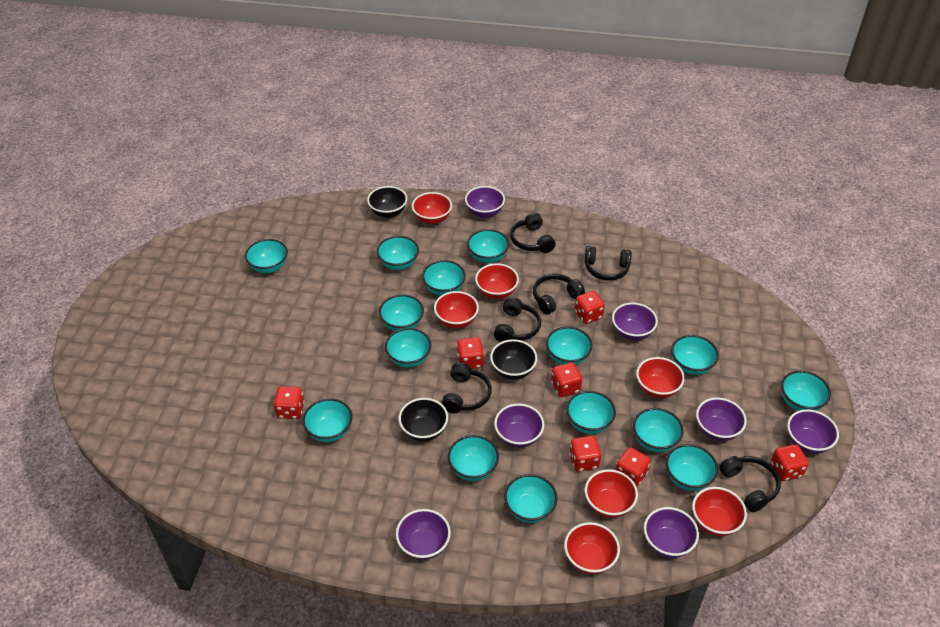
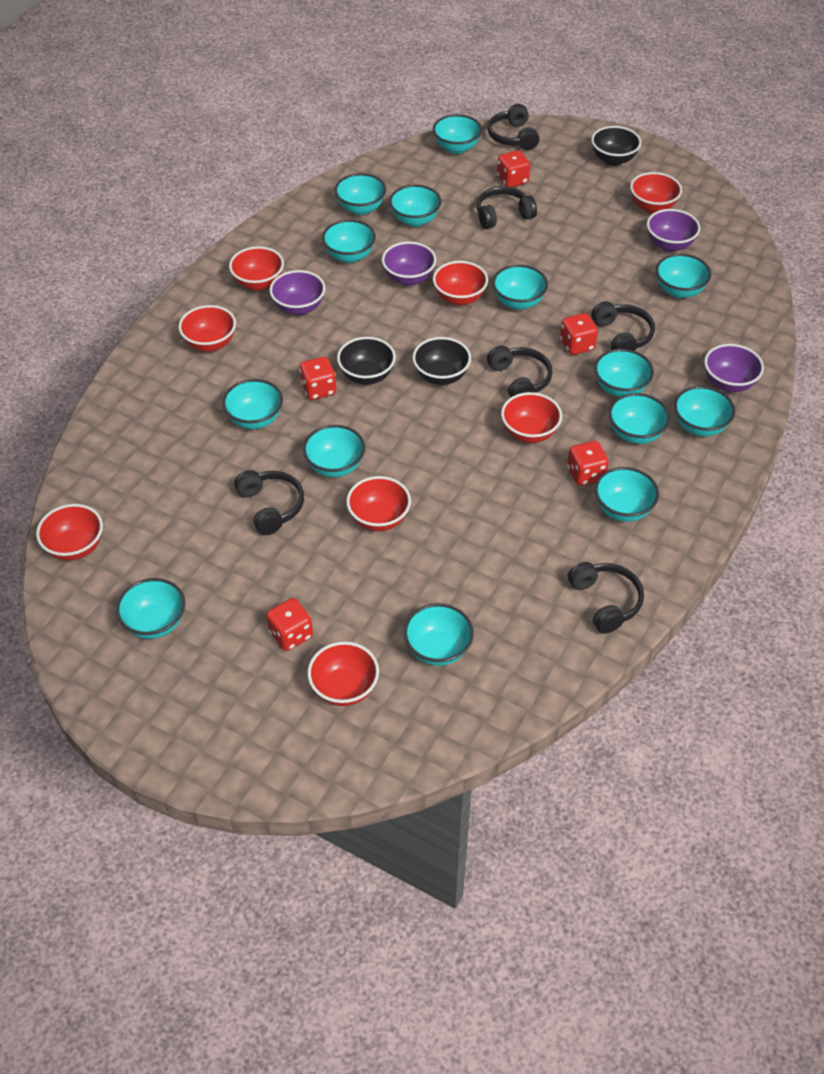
purple bowl: 7 -> 4
red bowl: 7 -> 8
red dice: 7 -> 5
turquoise bowl: 15 -> 14

